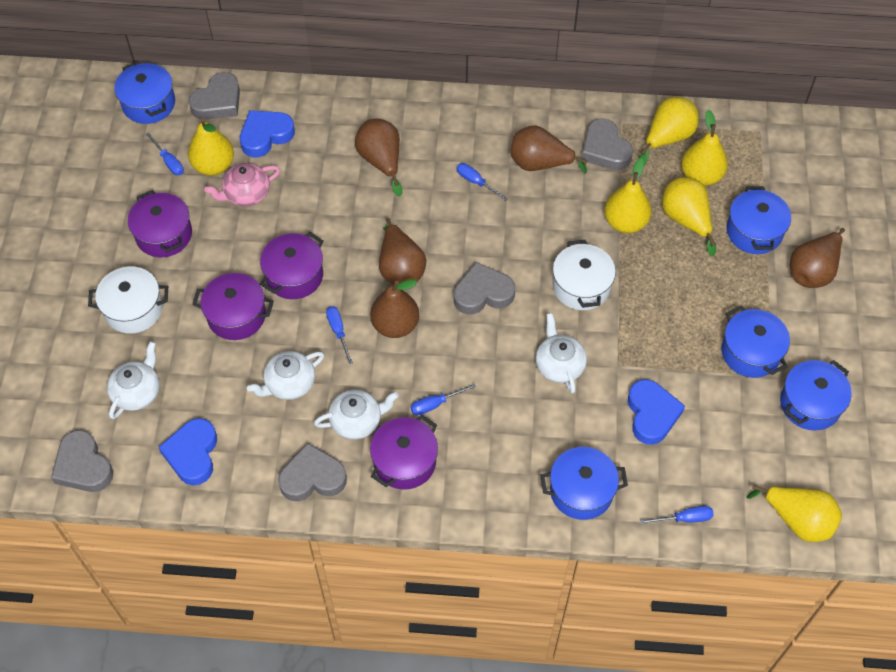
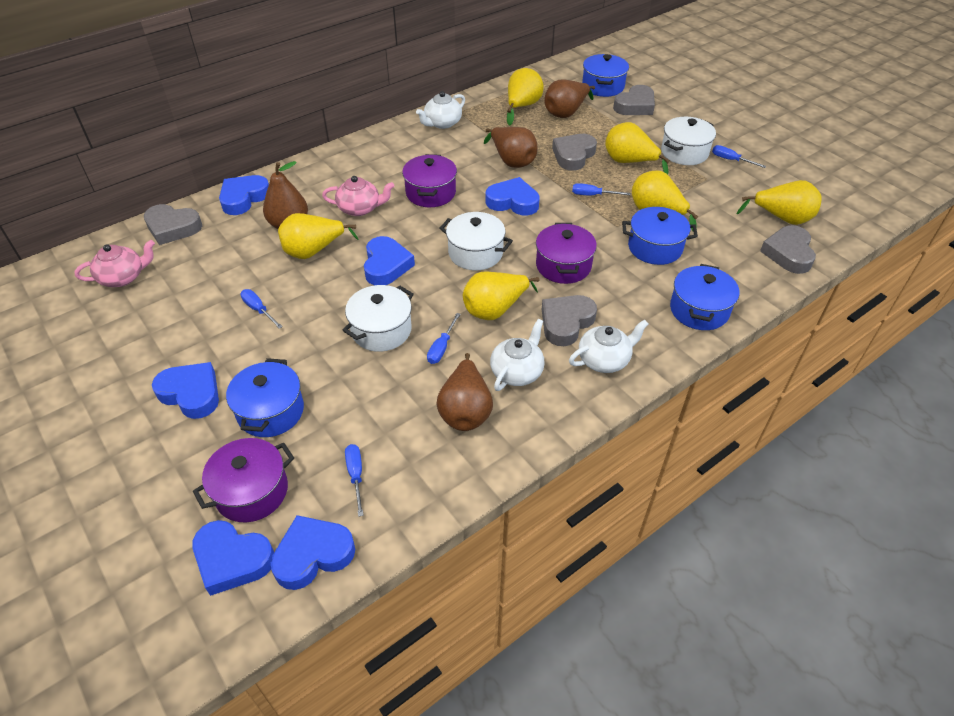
blue heart: 3 -> 6
blue pot: 5 -> 4
brown pear: 5 -> 4
pink teapot: 1 -> 2
purple pot: 4 -> 3
white pot: 2 -> 3
white teapot: 4 -> 3

